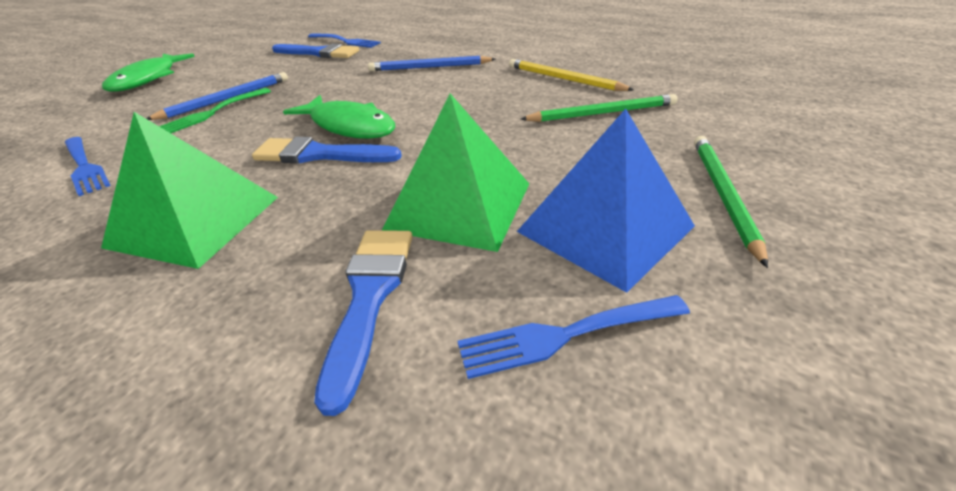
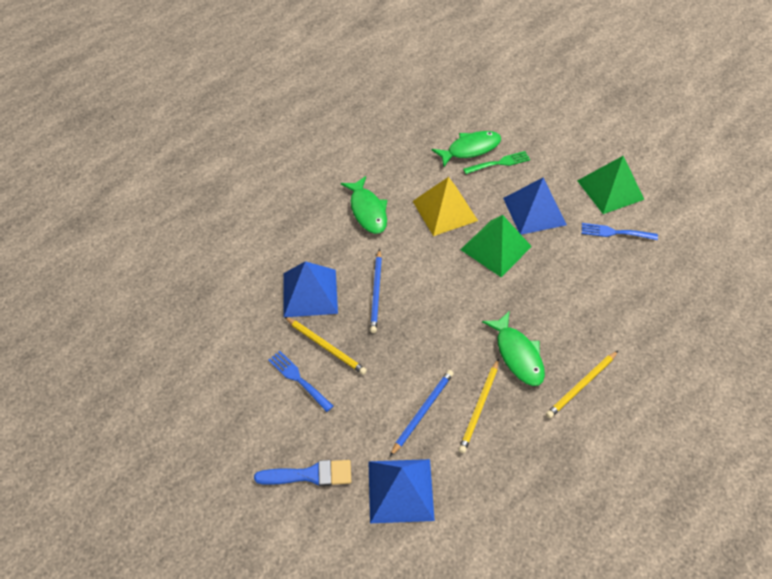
blue brush: 3 -> 1
blue fork: 3 -> 2
blue pyramid: 1 -> 3
green fish: 2 -> 3
green pencil: 2 -> 0
yellow pencil: 1 -> 3
yellow pyramid: 0 -> 1

